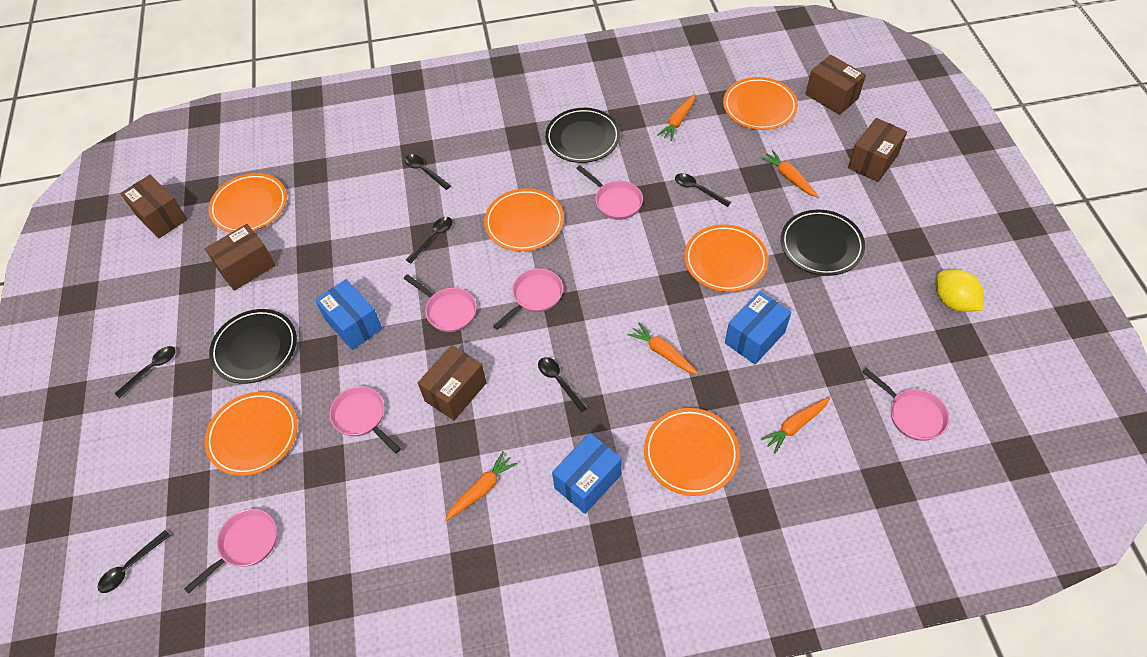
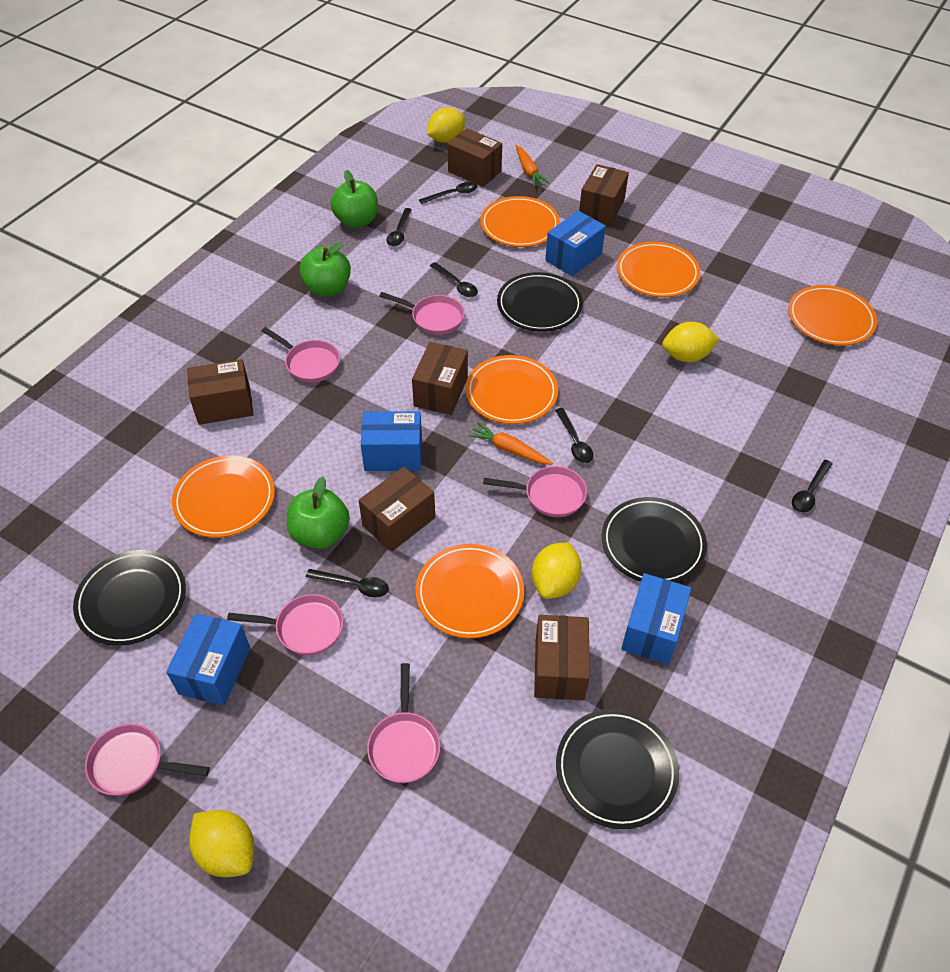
black plate: 3 -> 4
blue box: 3 -> 4
brown box: 5 -> 6
green apple: 0 -> 3
orange carrot: 5 -> 2
yellow lemon: 1 -> 4

